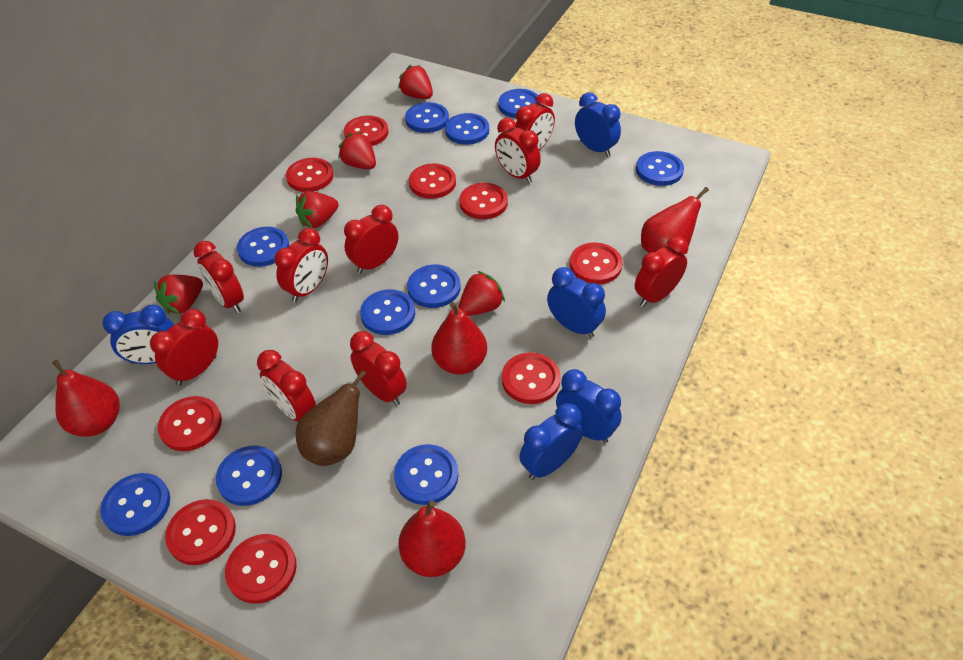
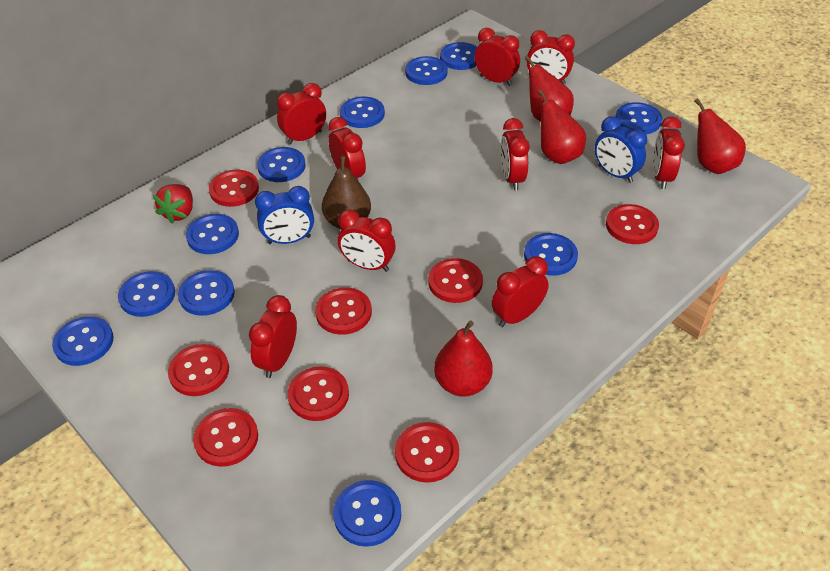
blue button: 10 -> 11
blue clock: 5 -> 2
red button: 9 -> 8
red strawberry: 5 -> 1

